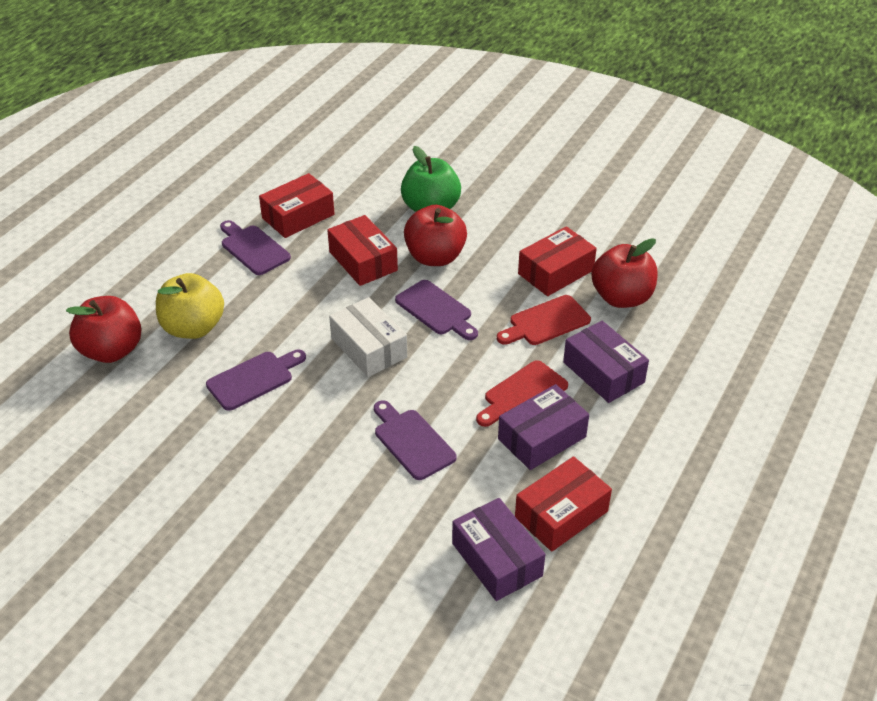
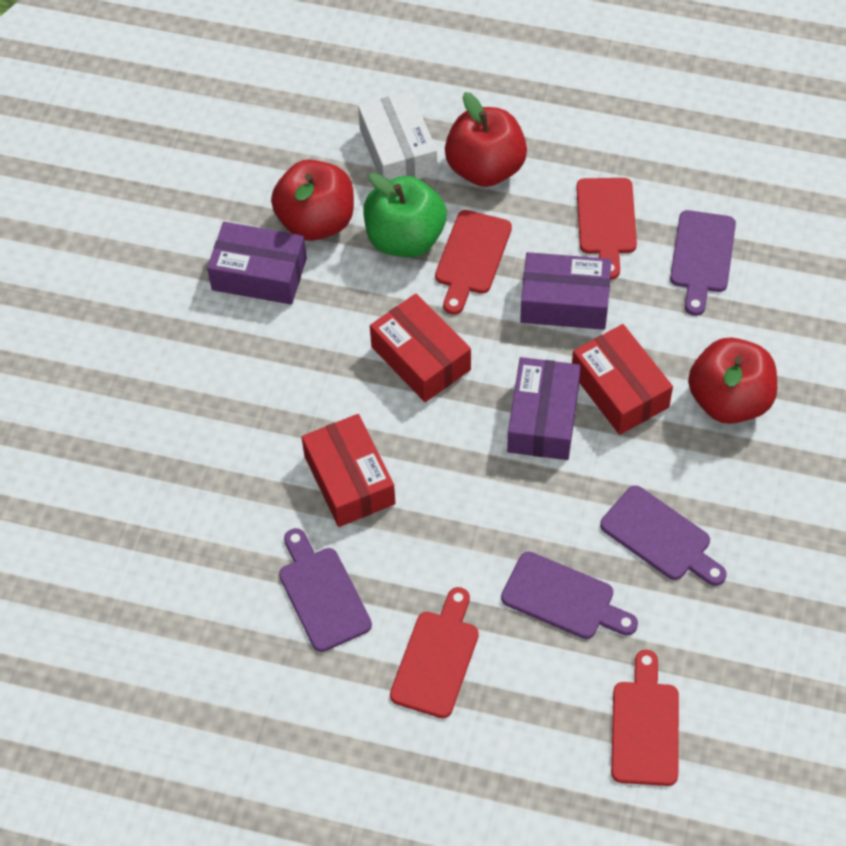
red box: 4 -> 3
red cutting board: 2 -> 4
yellow apple: 1 -> 0

